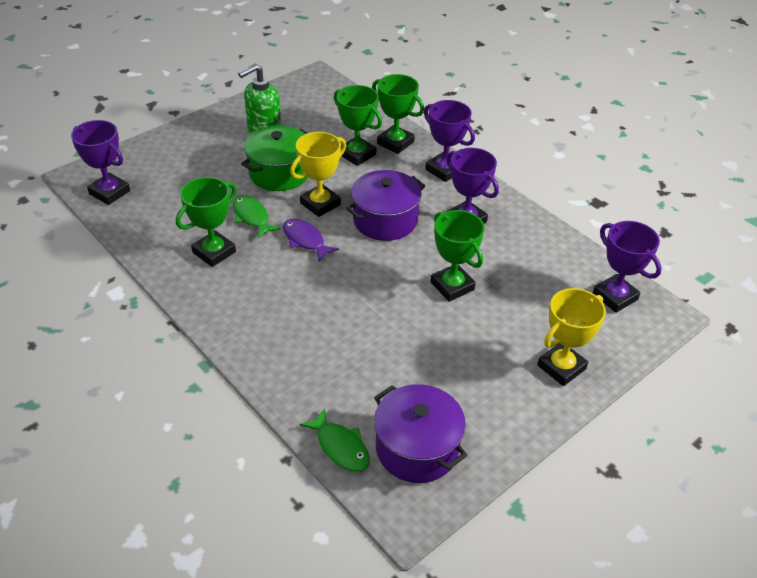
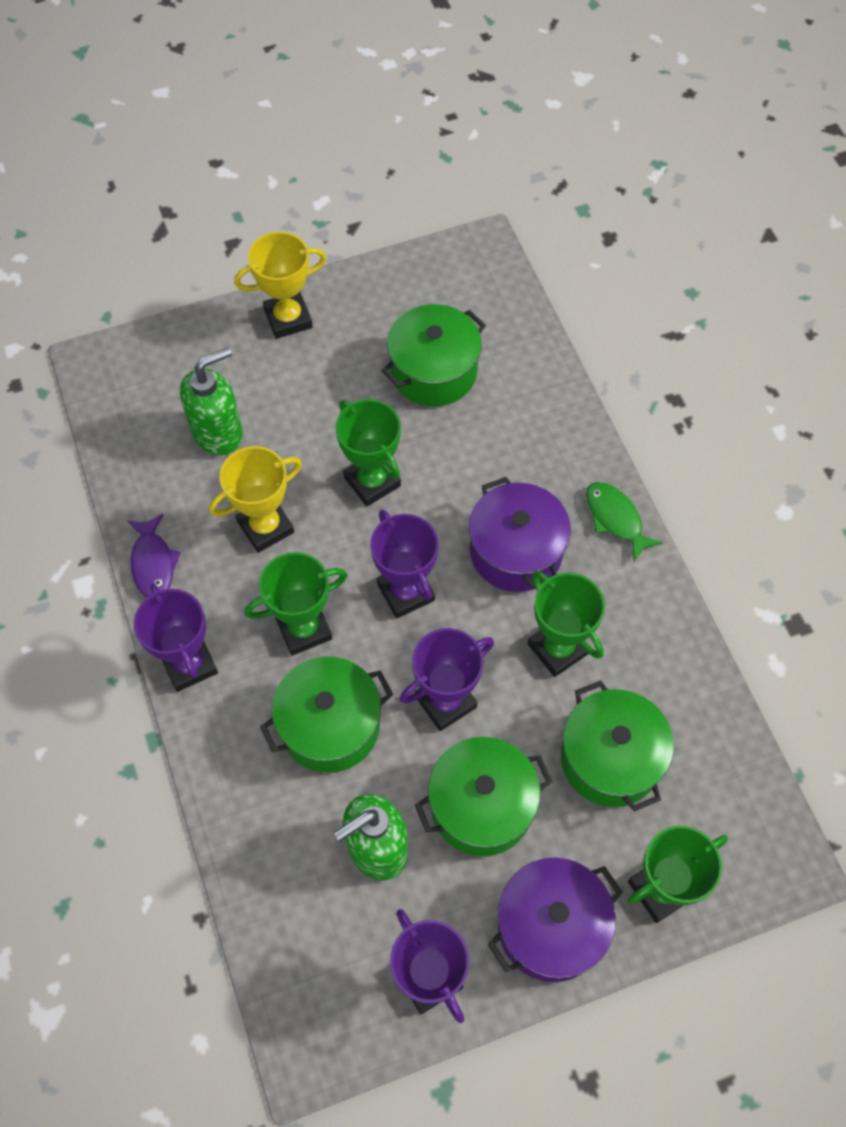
green fish: 2 -> 1
green pot: 1 -> 4
green soap dispenser: 1 -> 2

